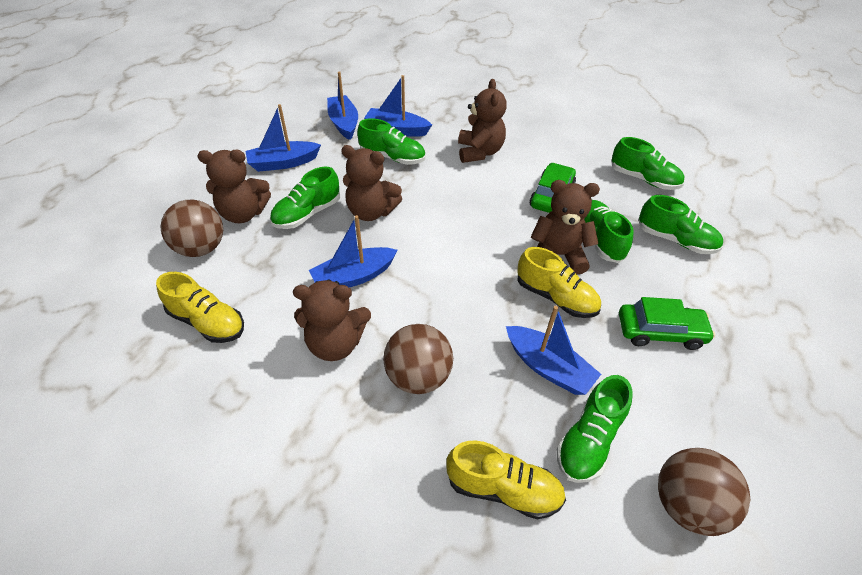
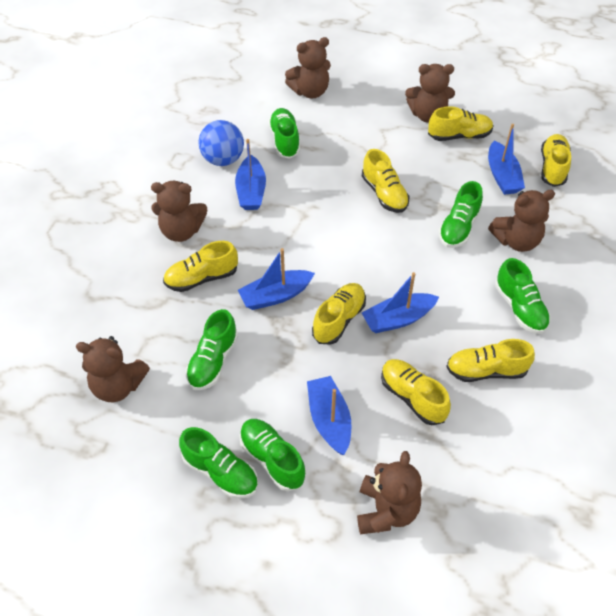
blue ball: 0 -> 1
brown ball: 3 -> 0
brown teddy bear: 5 -> 6
green car: 2 -> 0
yellow shoe: 3 -> 7

